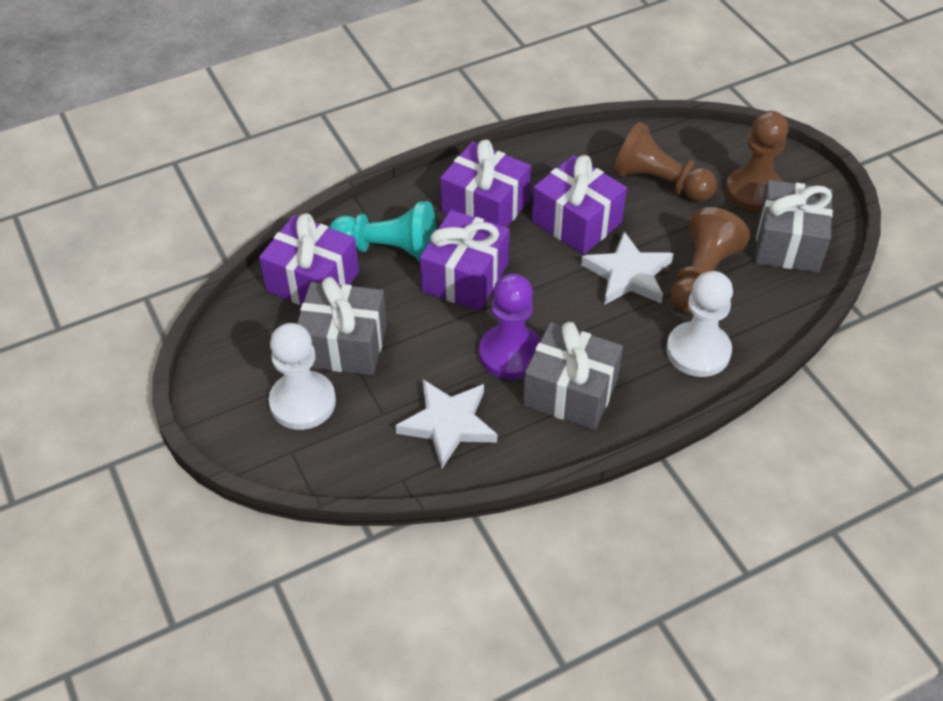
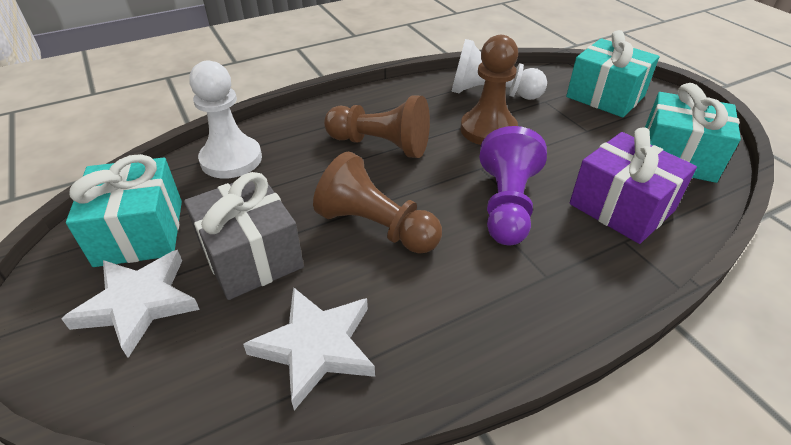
grey gift: 3 -> 1
purple gift: 4 -> 1
turquoise gift: 0 -> 3
turquoise pawn: 1 -> 0

